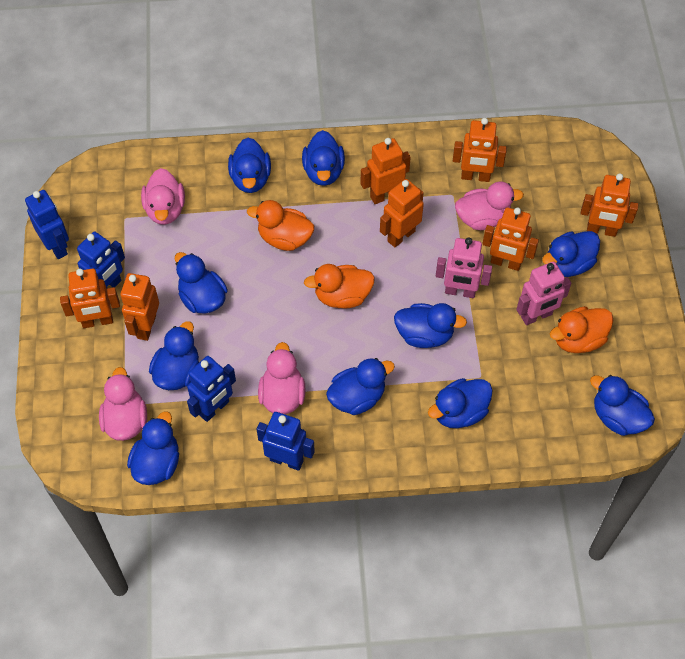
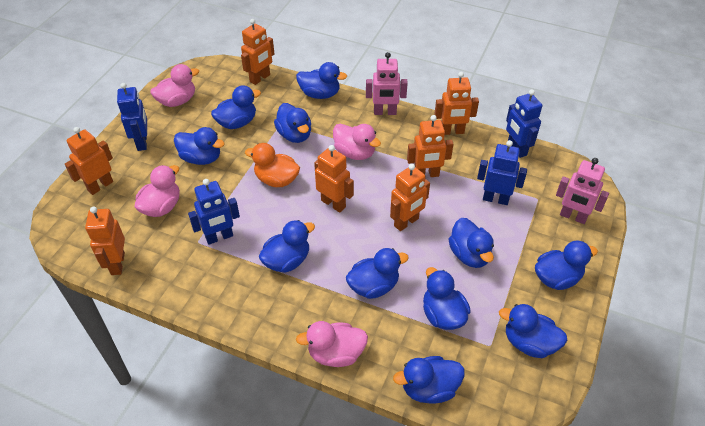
blue duck: 10 -> 11
orange duck: 3 -> 1

